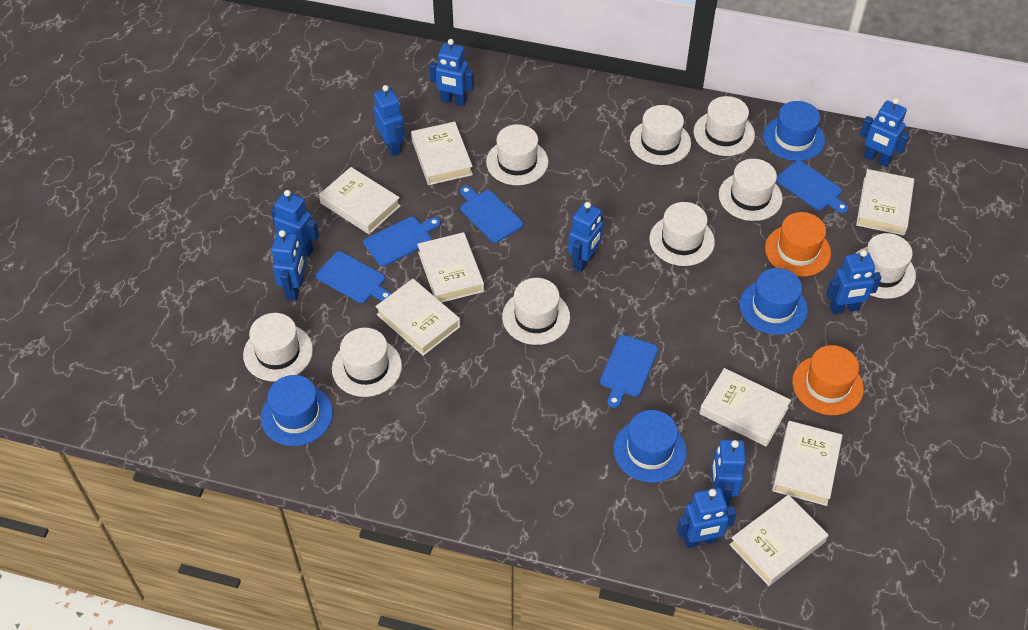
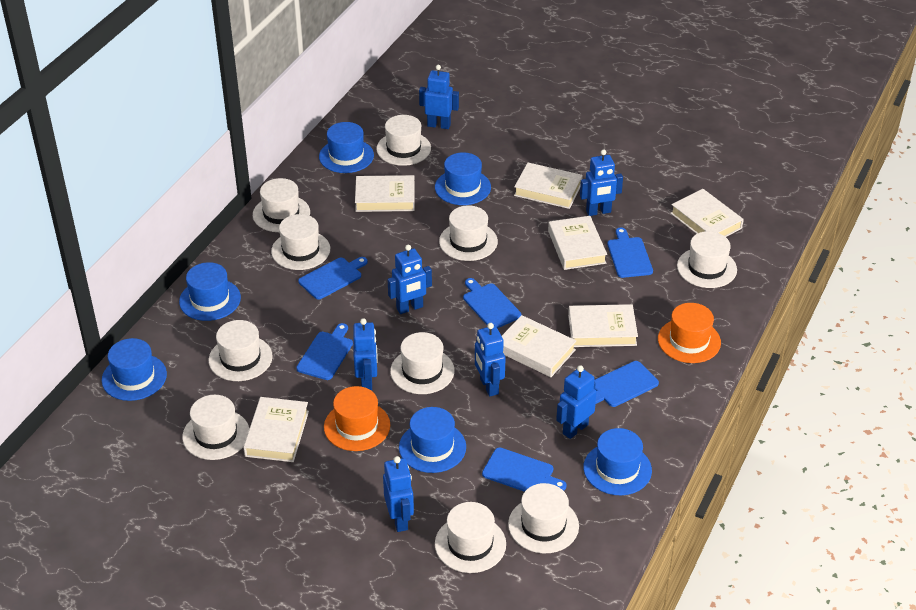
blue cutting board: 5 -> 6
blue hat: 4 -> 6
blue robot: 9 -> 7
white book: 8 -> 7
white hat: 9 -> 10

